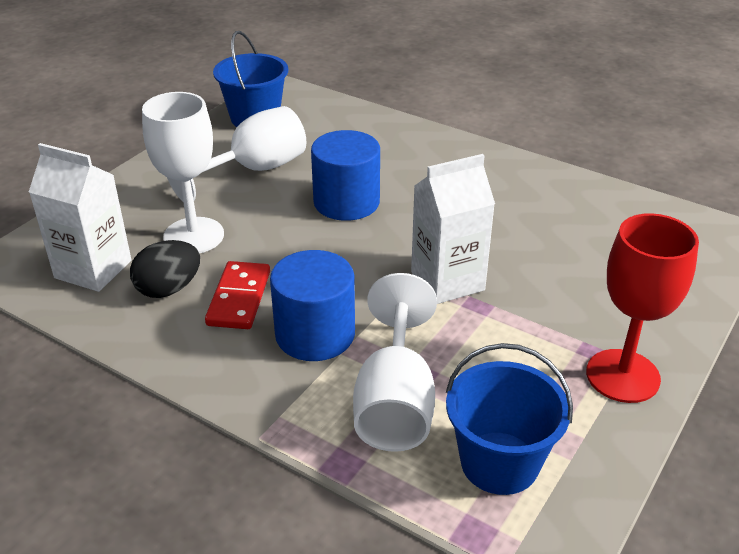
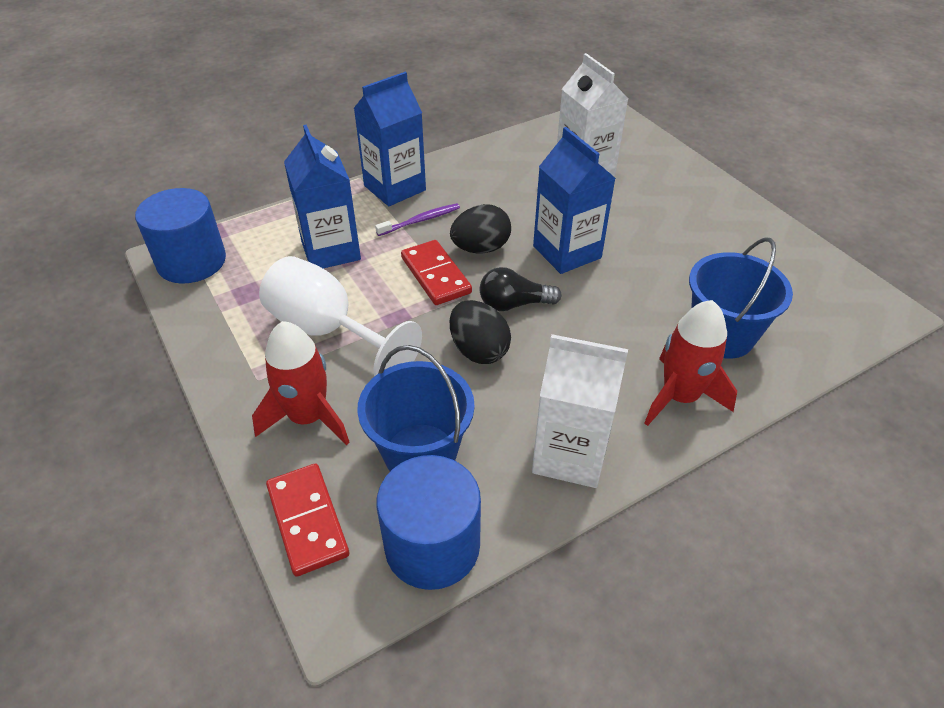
black egg: 1 -> 2
black light bulb: 0 -> 1
blue carton: 0 -> 3
purple toothbrush: 0 -> 1
red domino: 1 -> 2
red goblet: 1 -> 0
red rocket: 0 -> 2
white goblet: 3 -> 1

